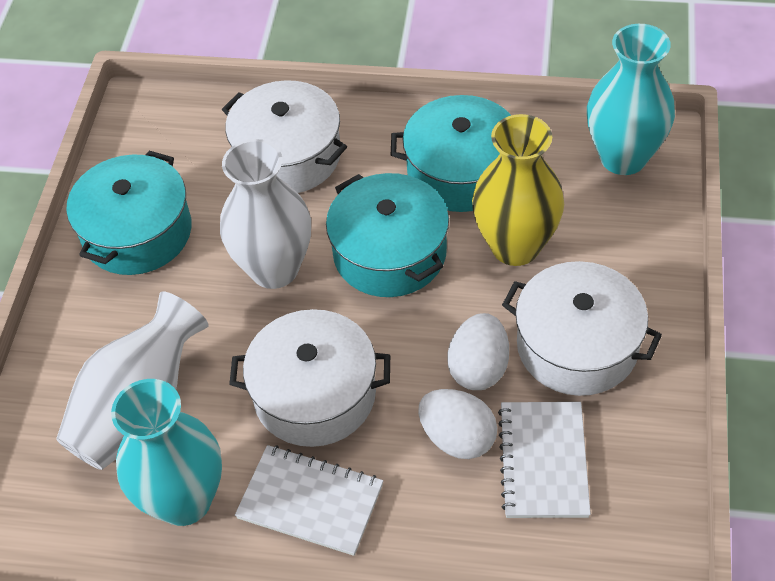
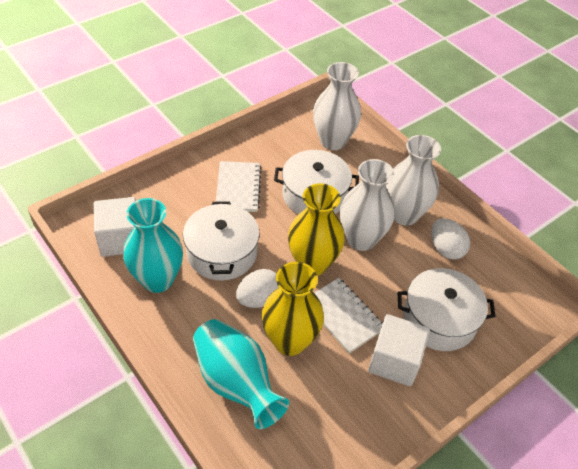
turquoise pot: 3 -> 0
white cube: 0 -> 2
white vase: 2 -> 3
yellow vase: 1 -> 2

